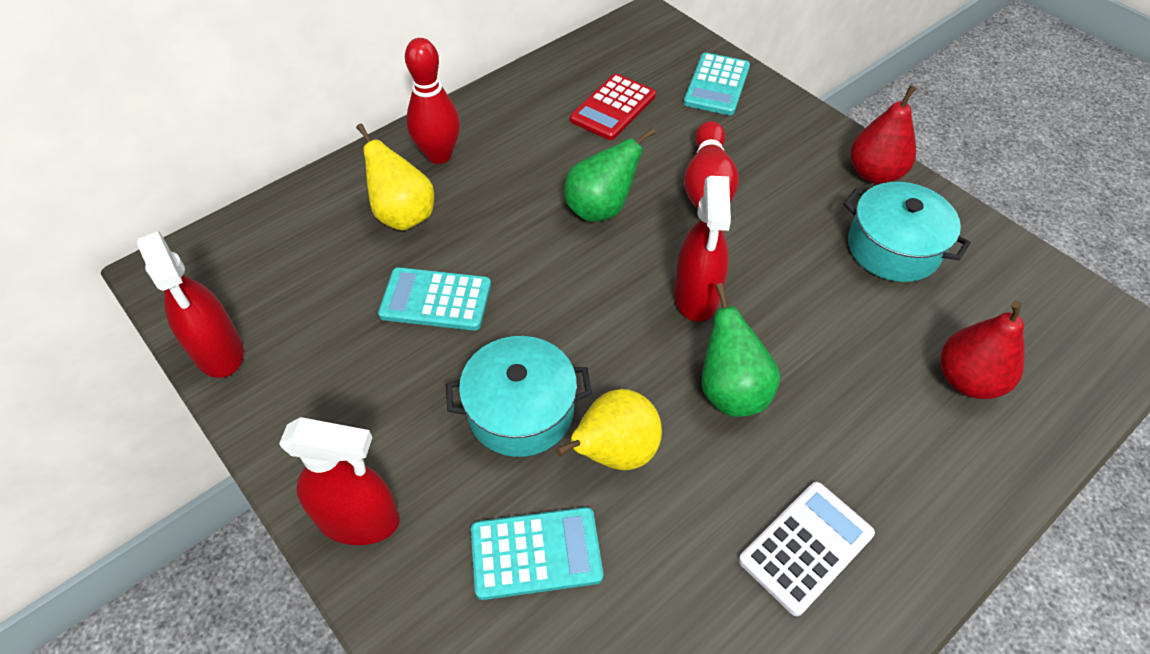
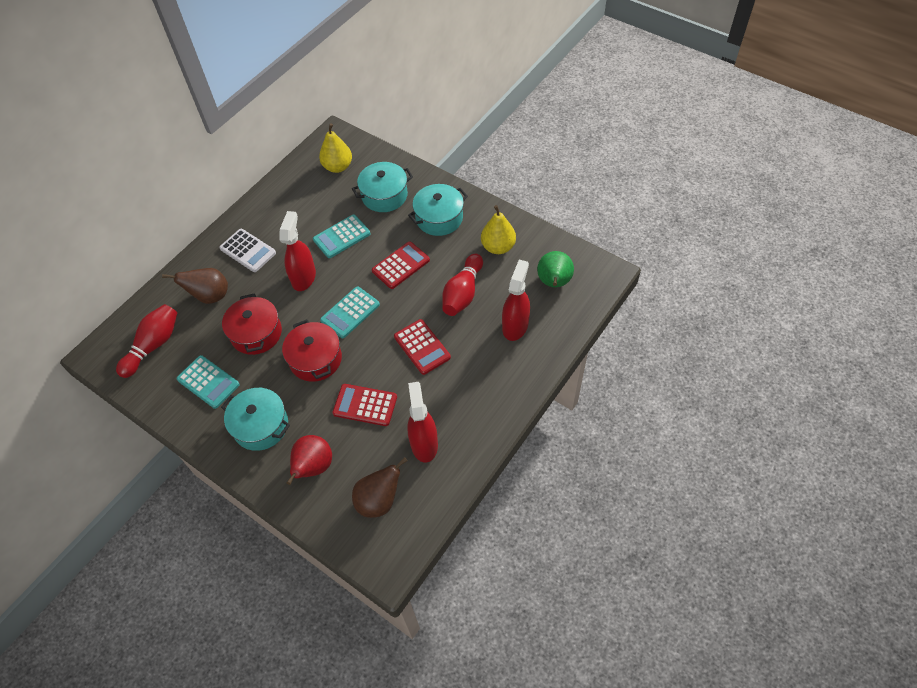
brown pear: 0 -> 2
green pear: 2 -> 1
red calculator: 1 -> 3
red pear: 2 -> 1
red pot: 0 -> 2
turquoise pot: 2 -> 3

